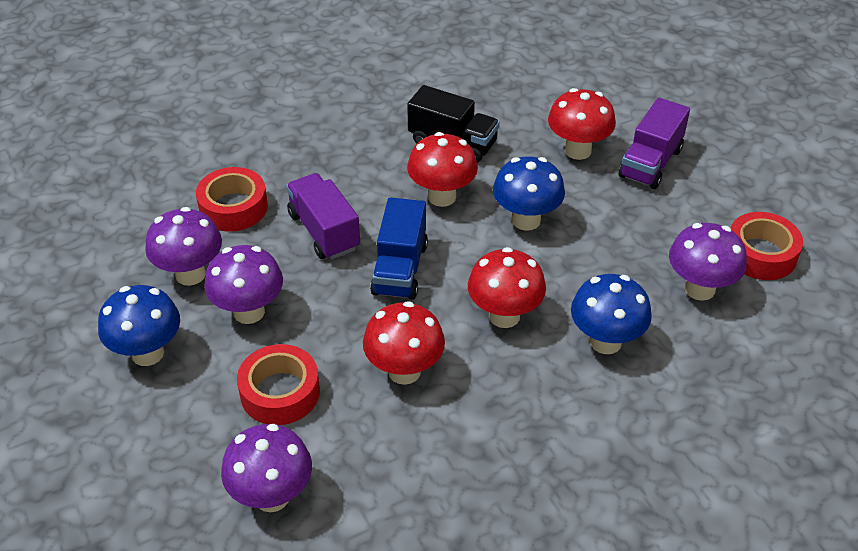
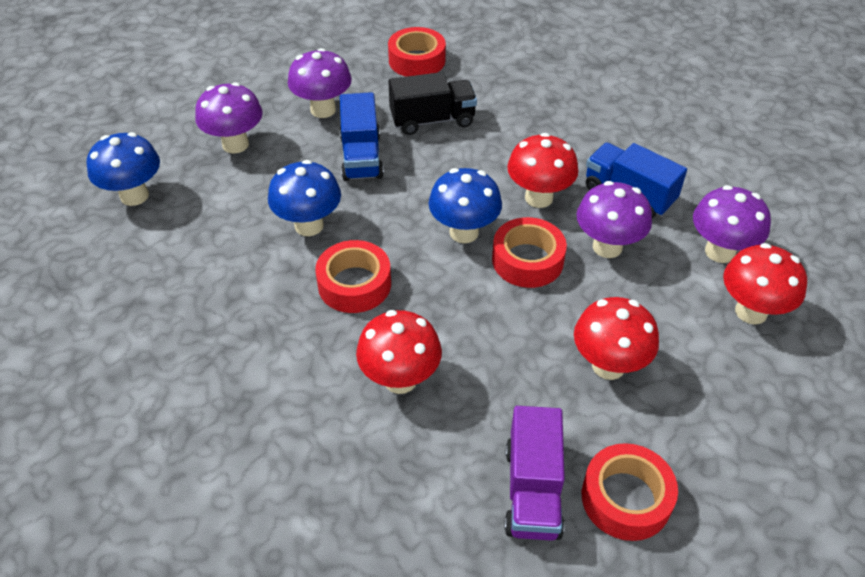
blue truck: 1 -> 2
purple truck: 2 -> 1
red tape: 3 -> 4

